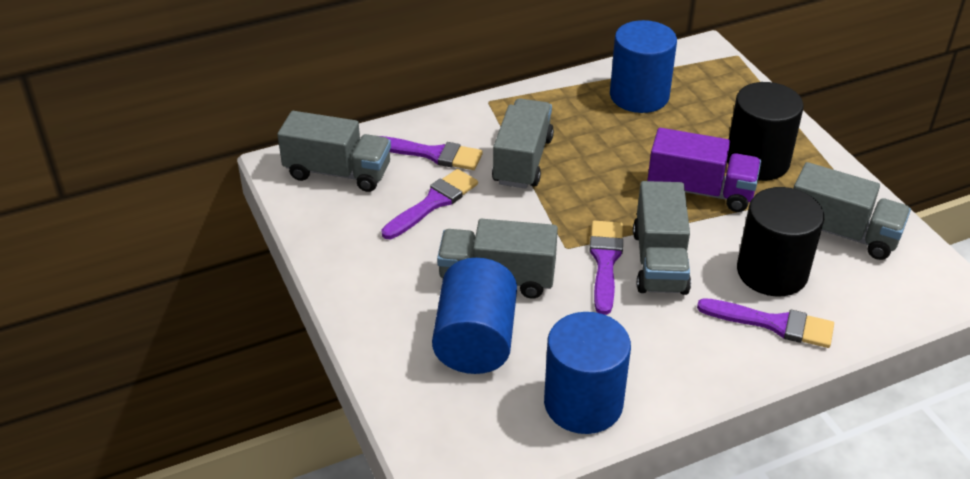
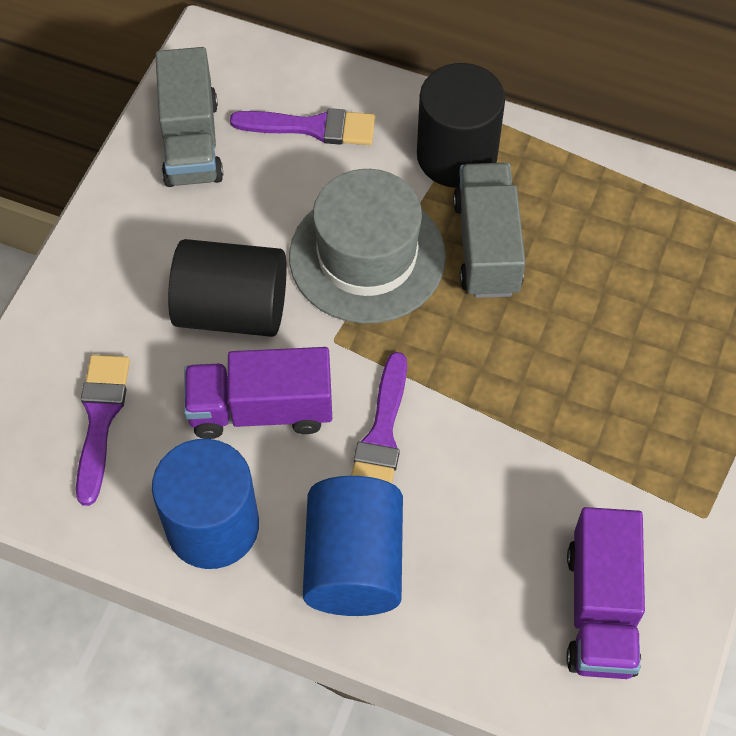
blue cylinder: 3 -> 2
grey hat: 0 -> 1
grey truck: 5 -> 2
purple brush: 4 -> 3
purple truck: 1 -> 2

